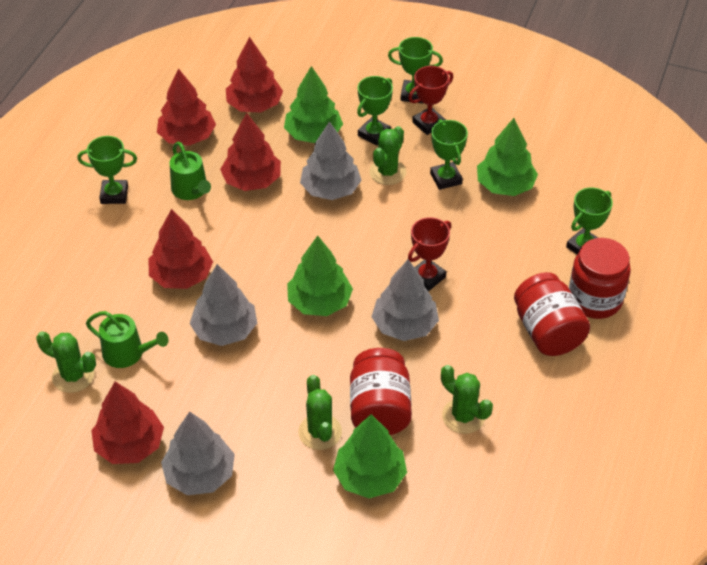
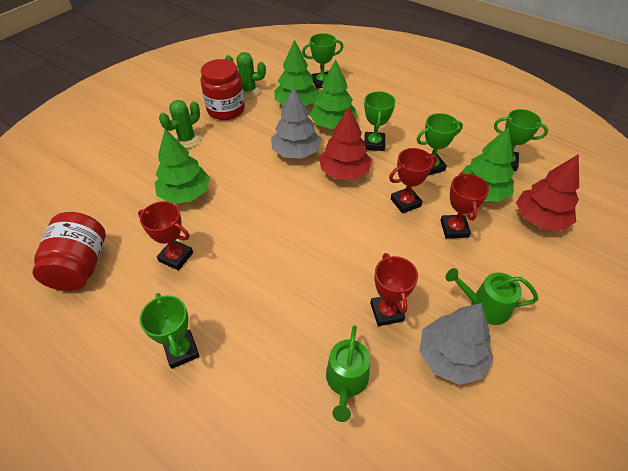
green cactus: 4 -> 2
grey tree: 4 -> 2
red jar: 3 -> 2
red tree: 5 -> 2
red trophy: 2 -> 4

